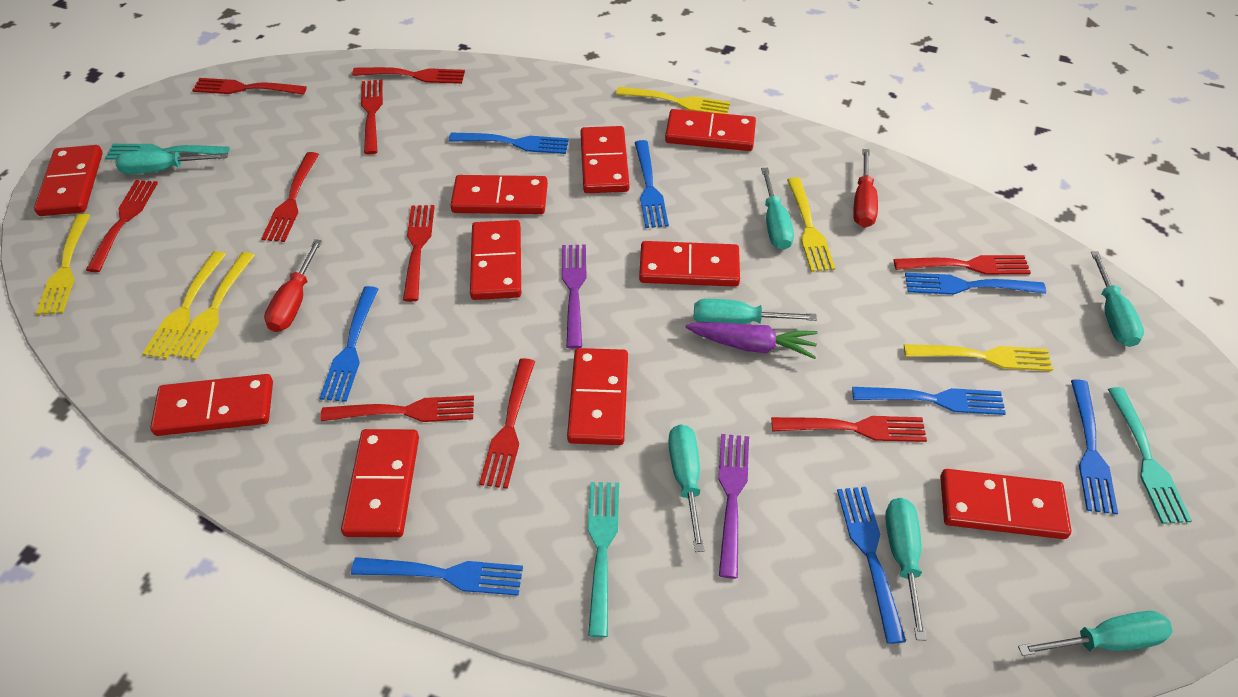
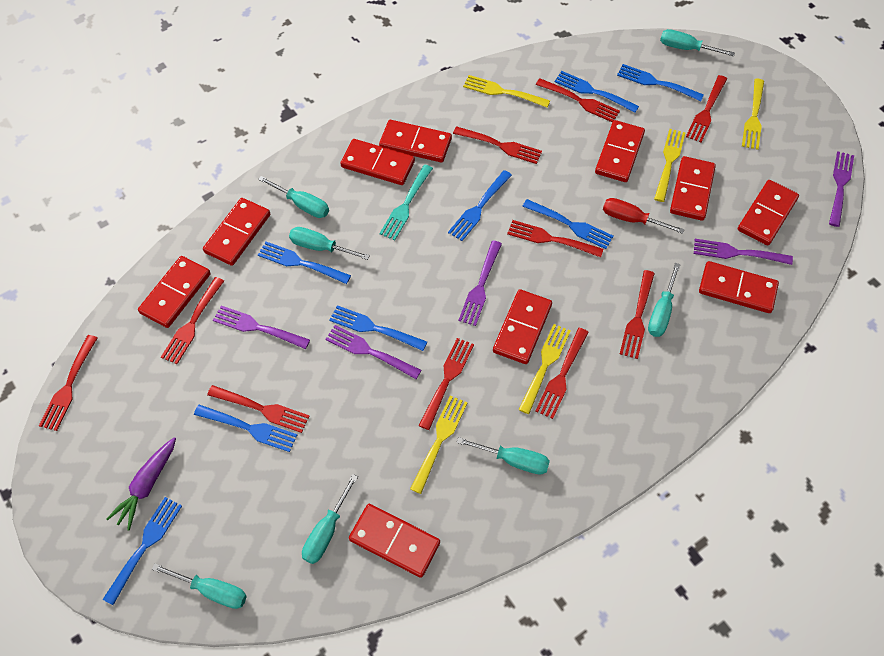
purple fork: 2 -> 5
red screwdriver: 2 -> 1
turquoise fork: 3 -> 1
yellow fork: 6 -> 5

